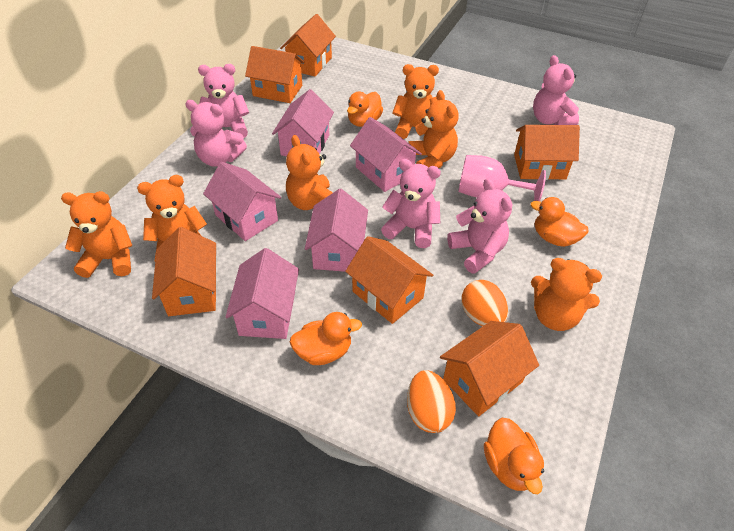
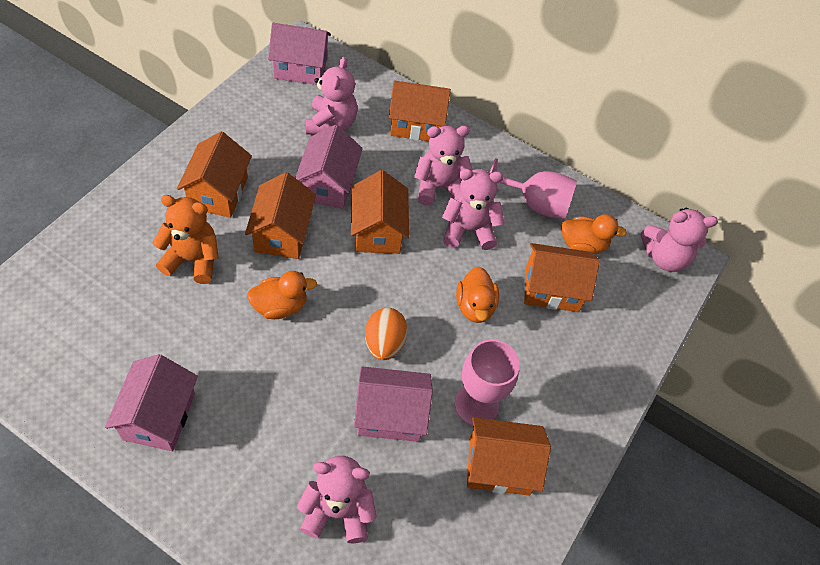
orange duck: 4 -> 3
orange egg: 2 -> 1
orange teddy bear: 6 -> 1
pink goblet: 1 -> 2
pink house: 5 -> 4

